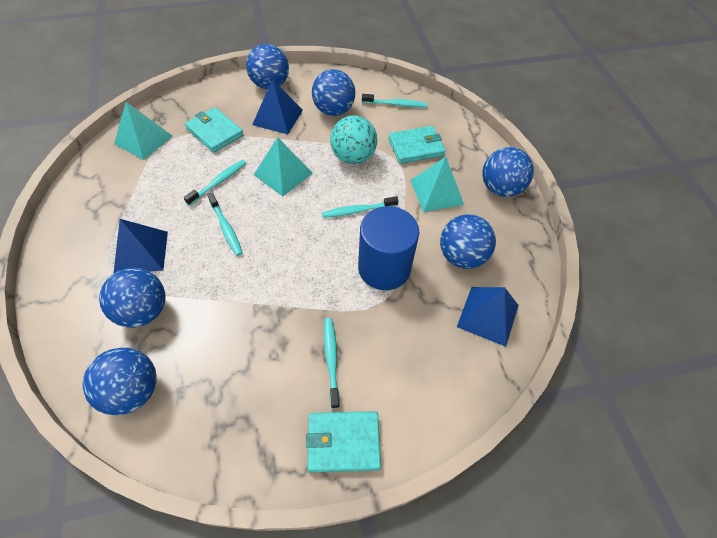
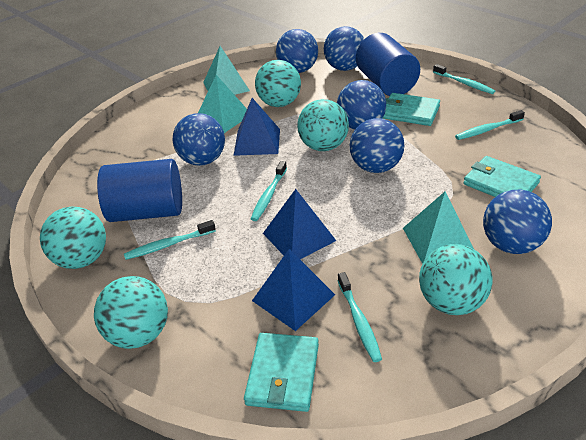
blue cylinder: 1 -> 2
turquoise ball: 1 -> 5

